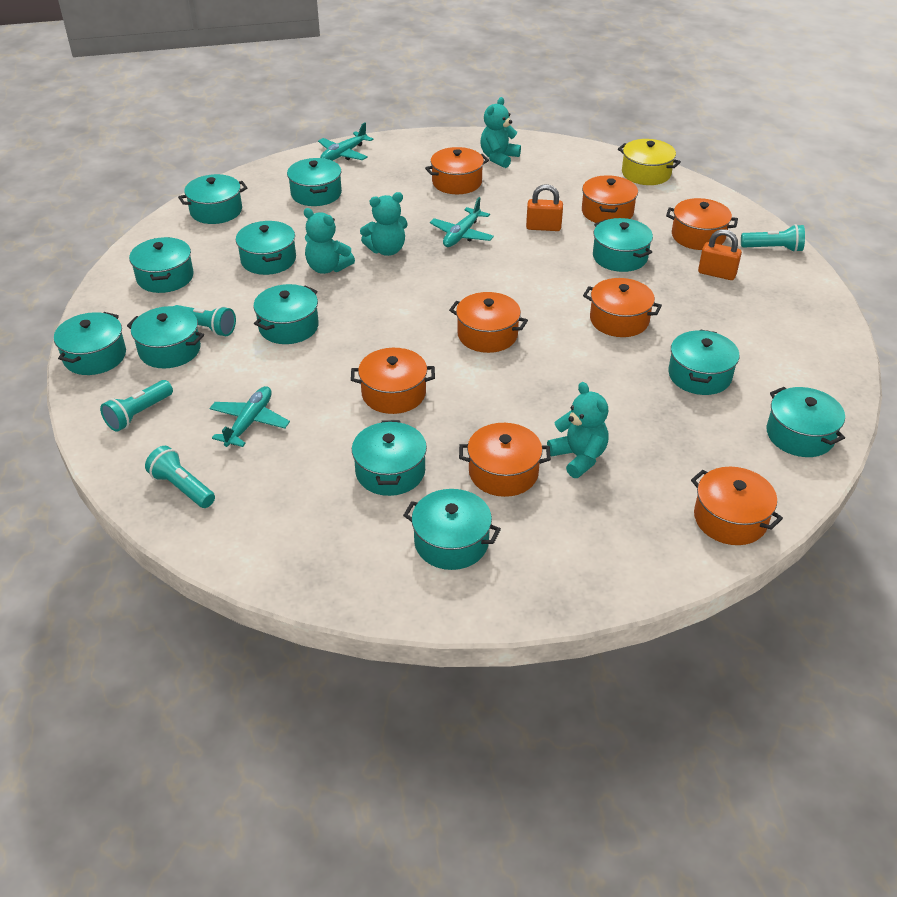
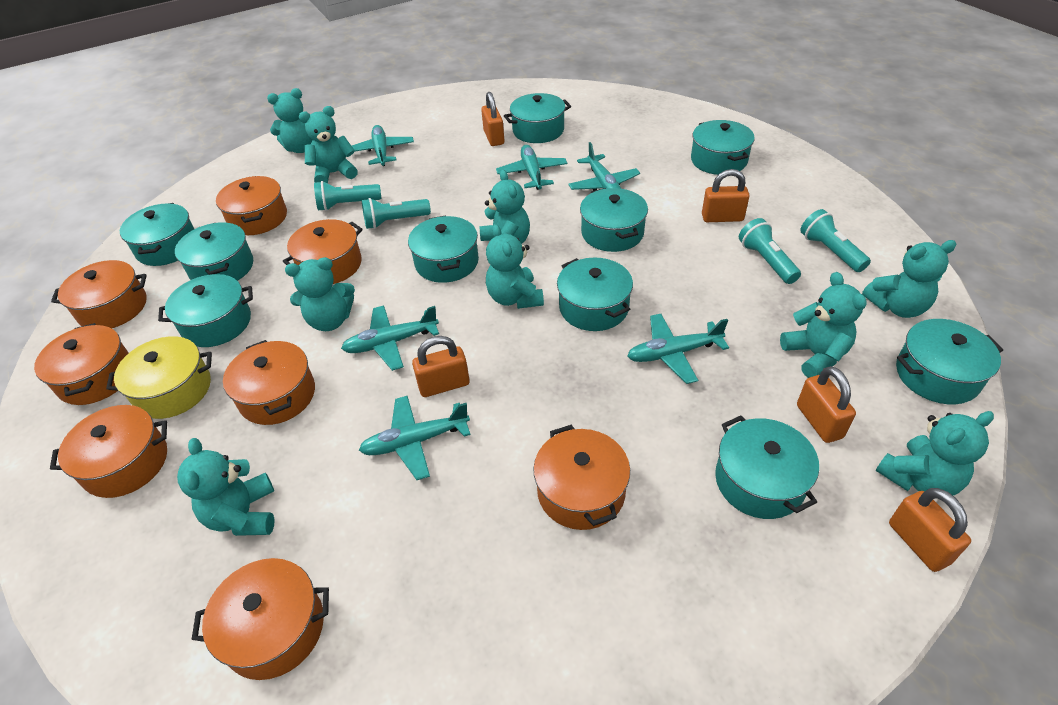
orange padlock: 2 -> 5
turquoise plane: 3 -> 6
turquoise pot: 12 -> 10
turquoise teddy bear: 4 -> 9

